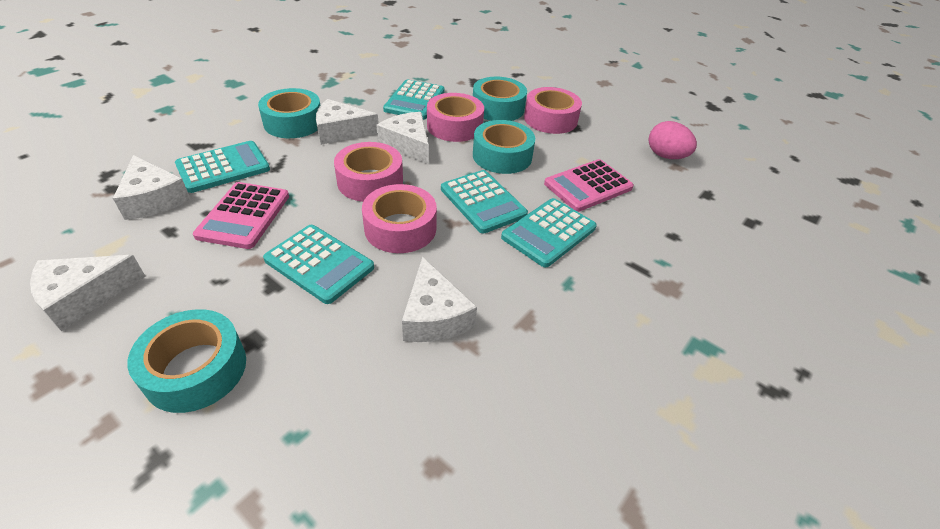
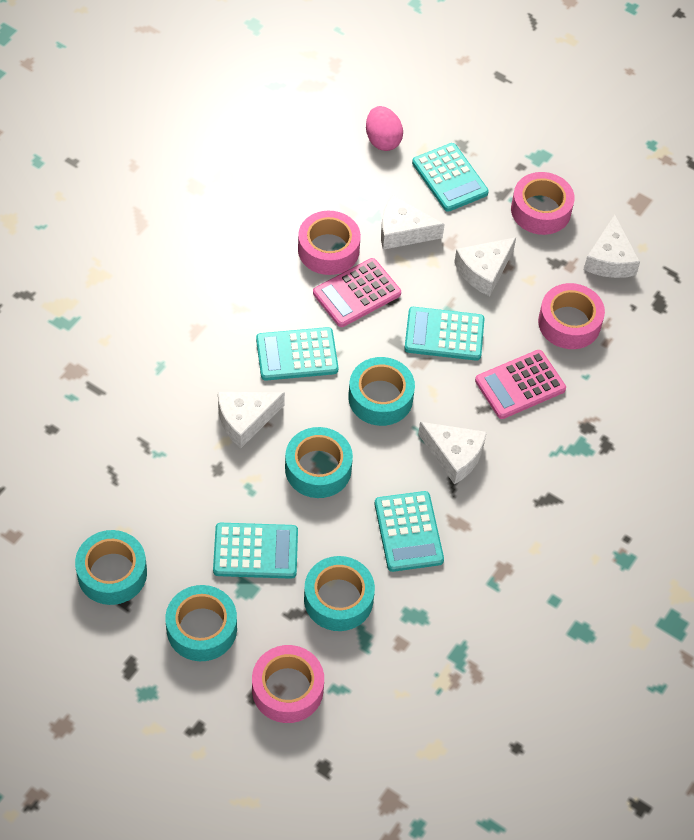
turquoise tape: 4 -> 5

